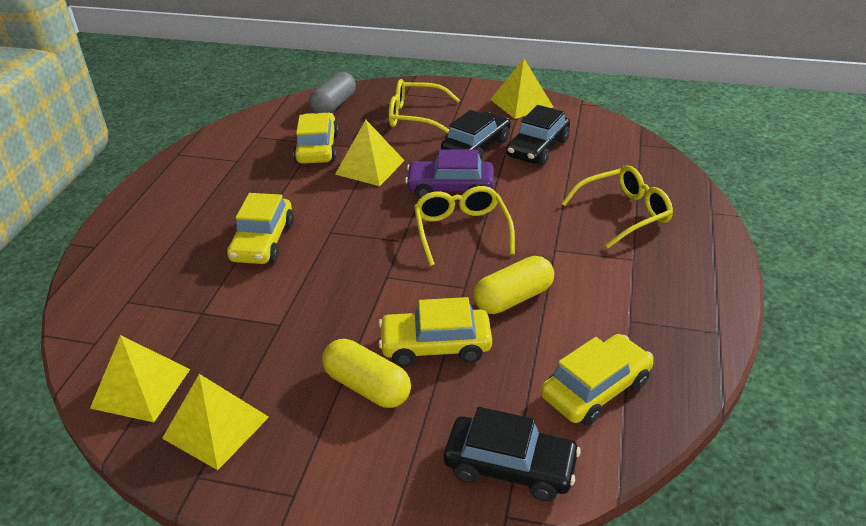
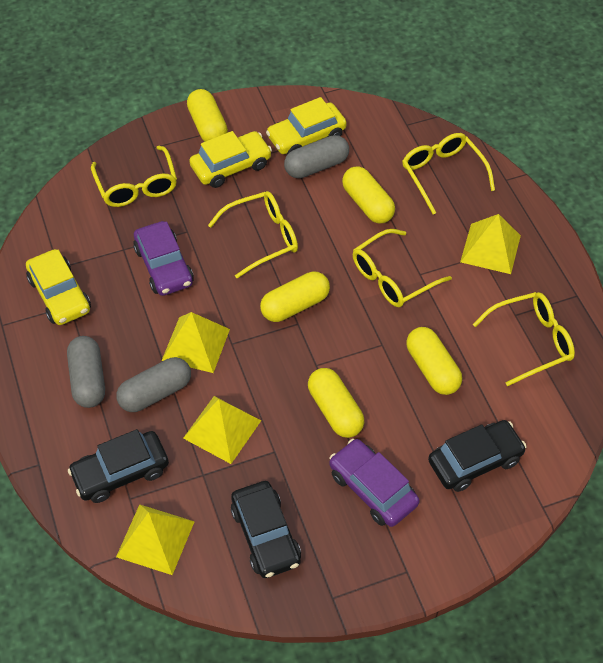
grey capsule: 1 -> 3
purple car: 1 -> 2
yellow capsule: 2 -> 5
yellow car: 4 -> 3
yellow glasses: 3 -> 5

